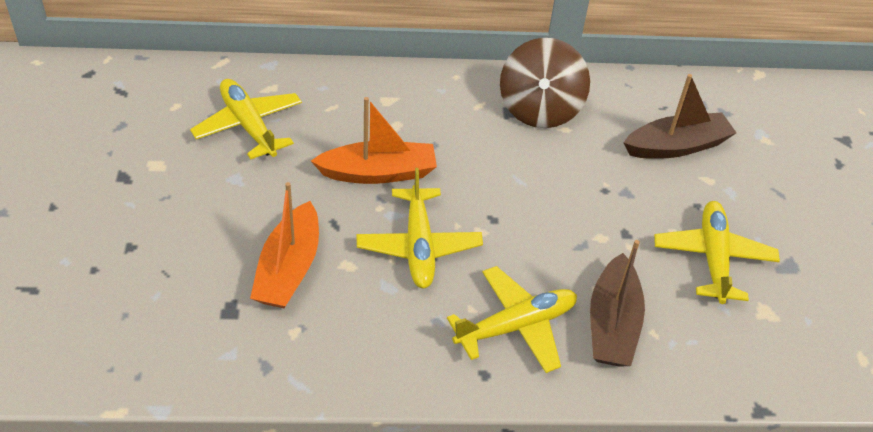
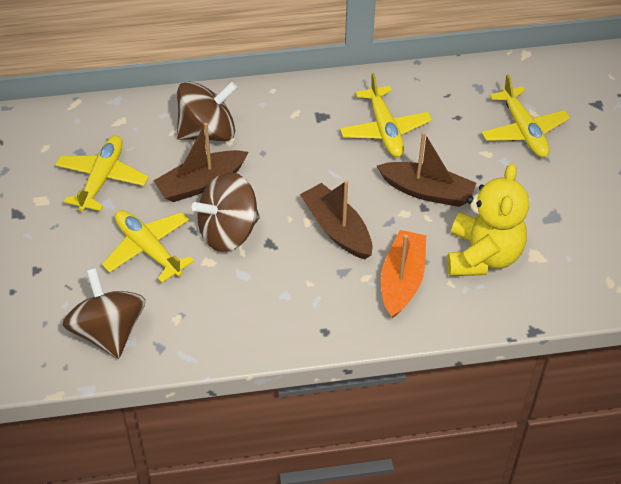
brown boat: 2 -> 3
brown spinning top: 1 -> 3
orange boat: 2 -> 1
yellow teddy bear: 0 -> 1

